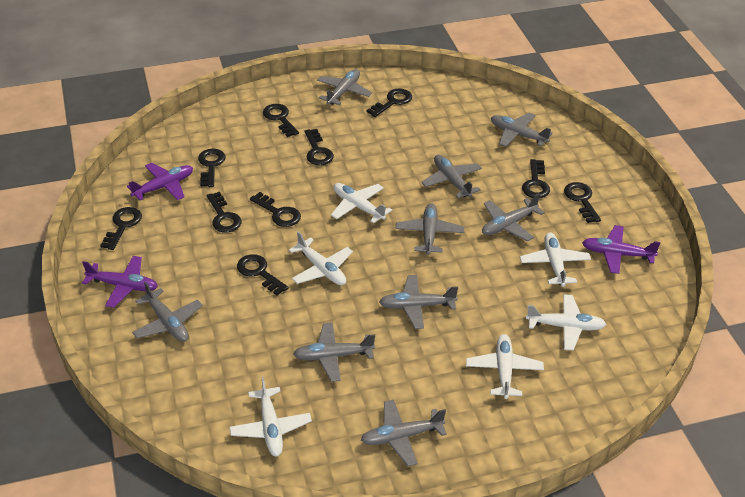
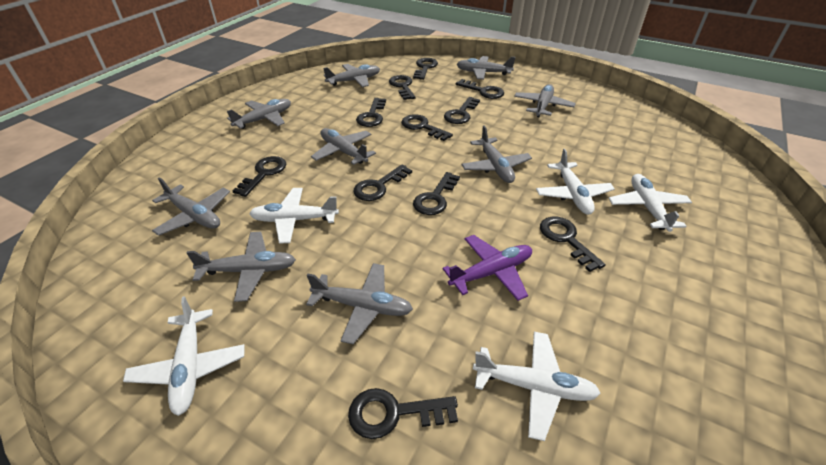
black key: 10 -> 11
purple plane: 3 -> 1
white plane: 6 -> 5

